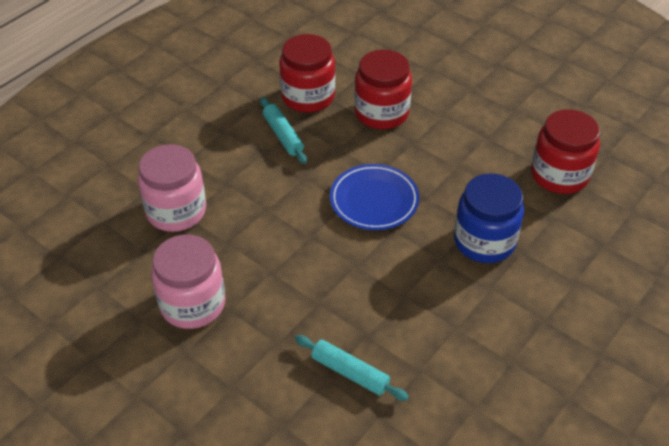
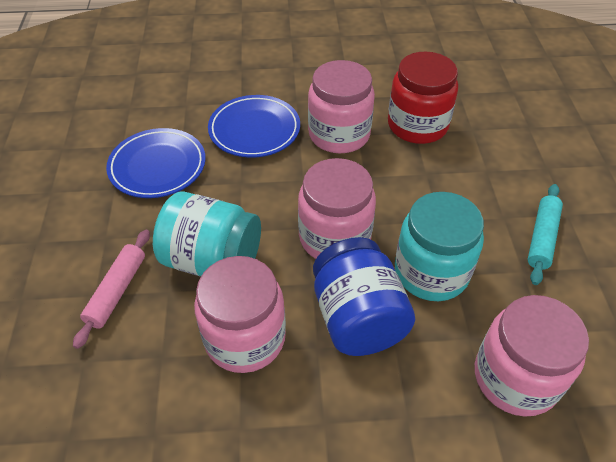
blue plate: 1 -> 2
pink jar: 2 -> 4
pink rolling pin: 0 -> 1
red jar: 3 -> 1
turquoise jar: 0 -> 2
turquoise rolling pin: 2 -> 1

